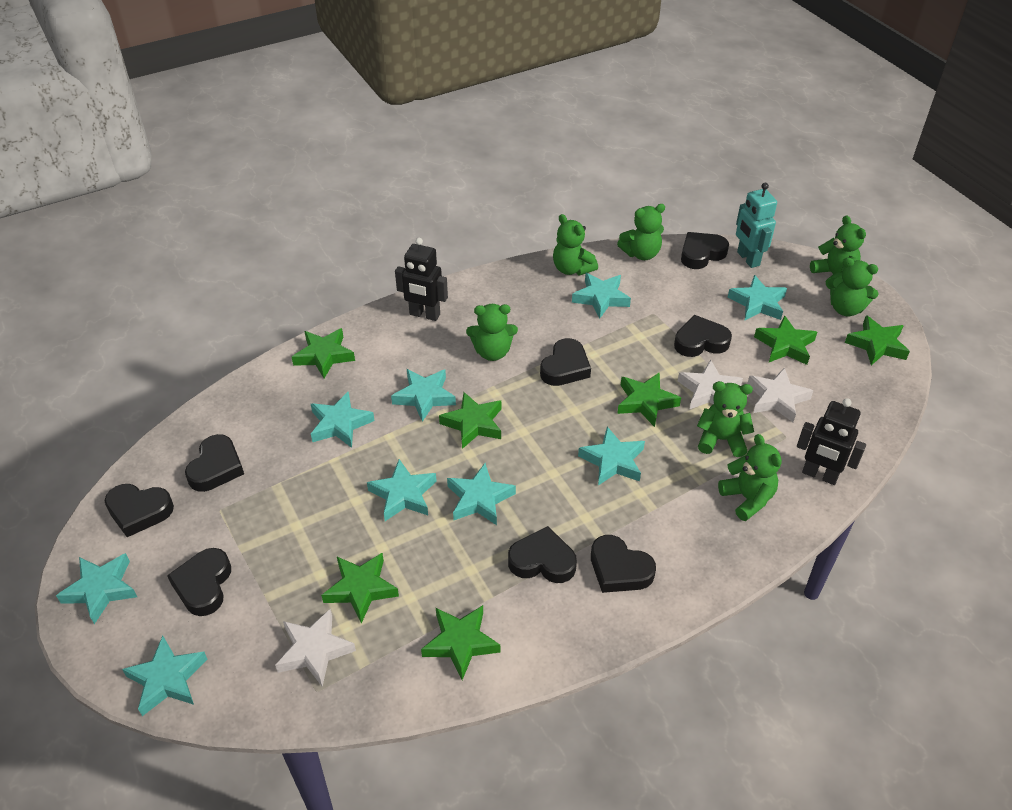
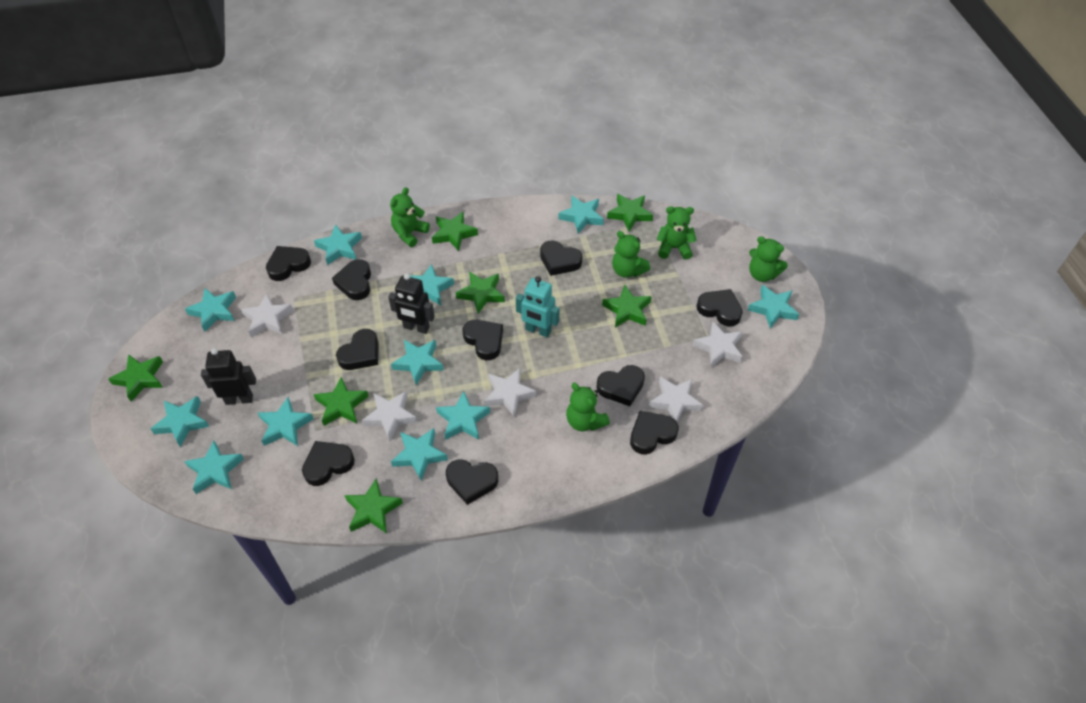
black heart: 8 -> 10
green teddy bear: 7 -> 5
turquoise star: 9 -> 11
white star: 3 -> 5

